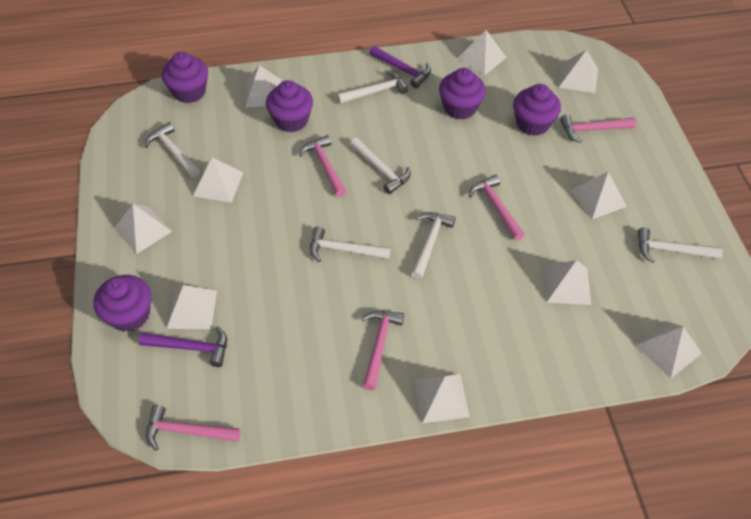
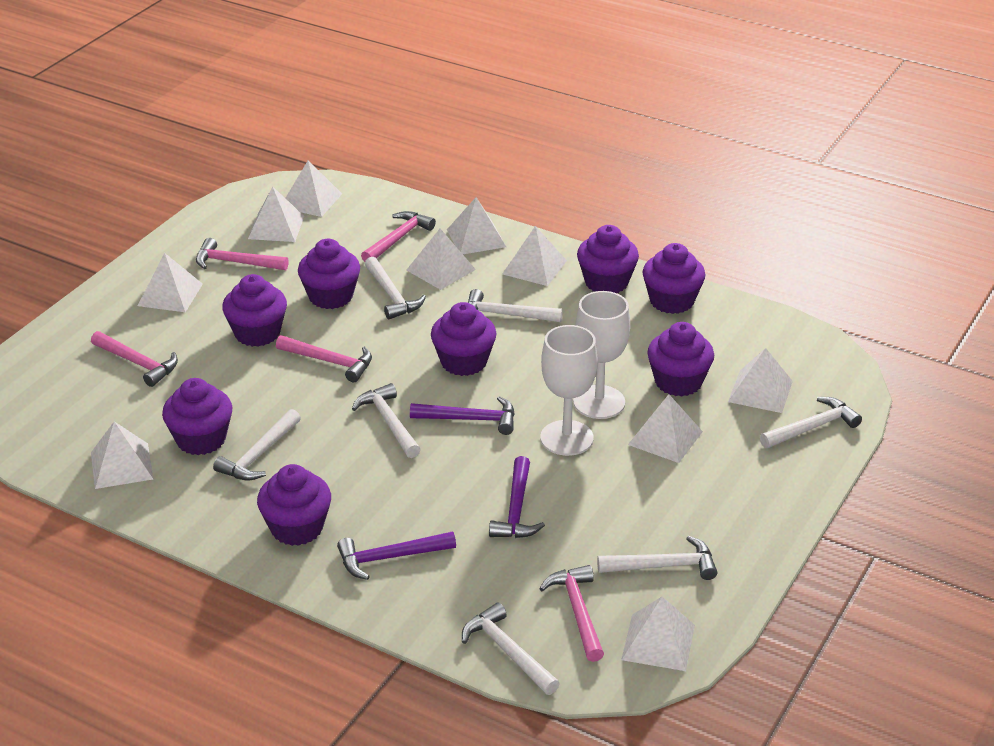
purple cupcake: 5 -> 8
purple hammer: 2 -> 3
white goblet: 0 -> 2
white hammer: 6 -> 7

